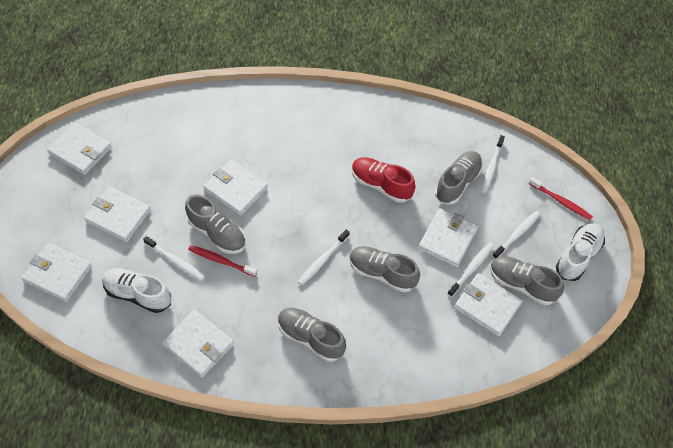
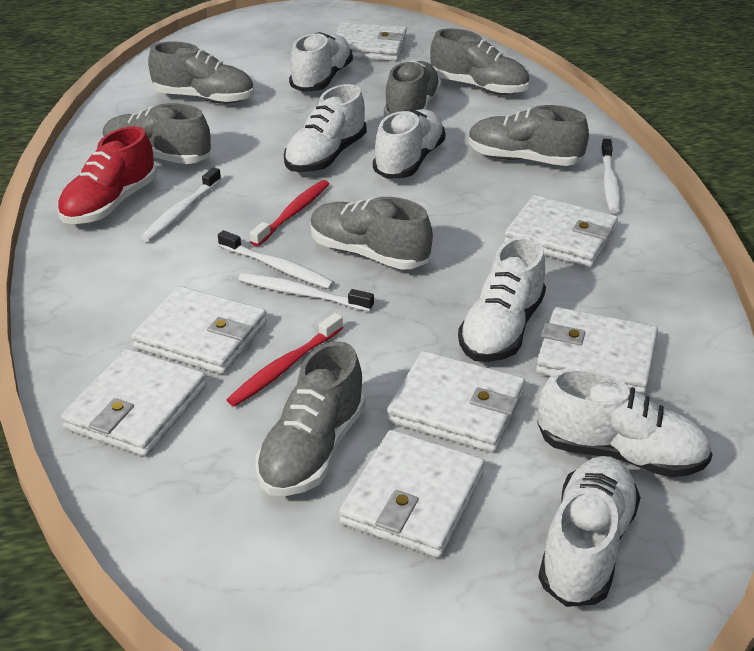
grey shoe: 5 -> 7
white shoe: 2 -> 6
white toothbrush: 5 -> 4

